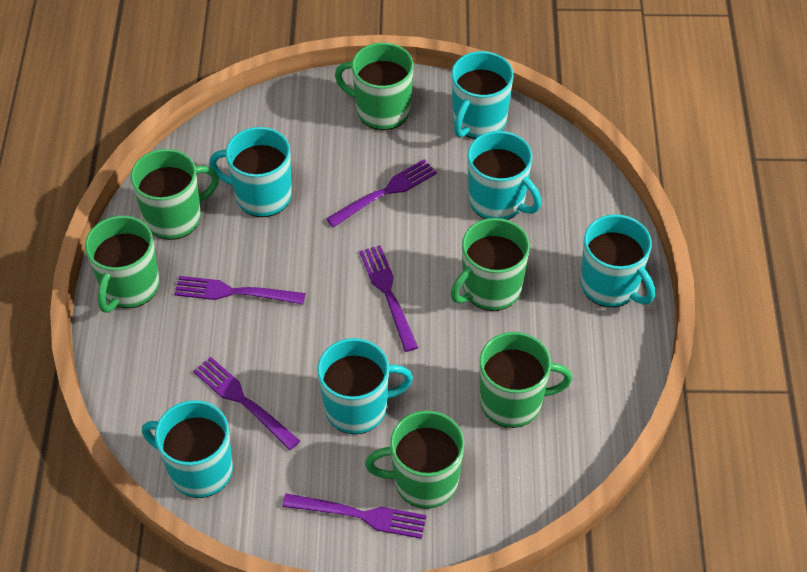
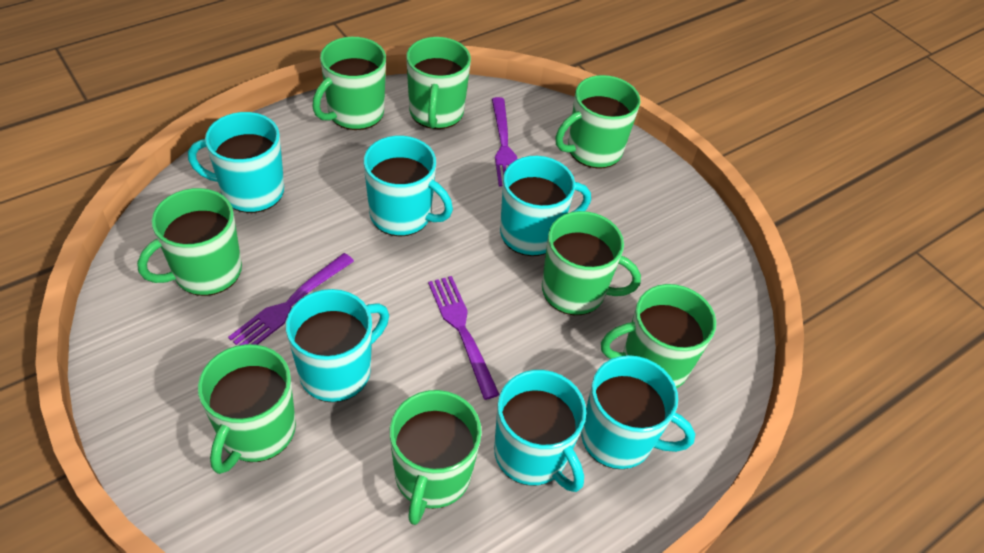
green mug: 6 -> 8
purple fork: 5 -> 3

